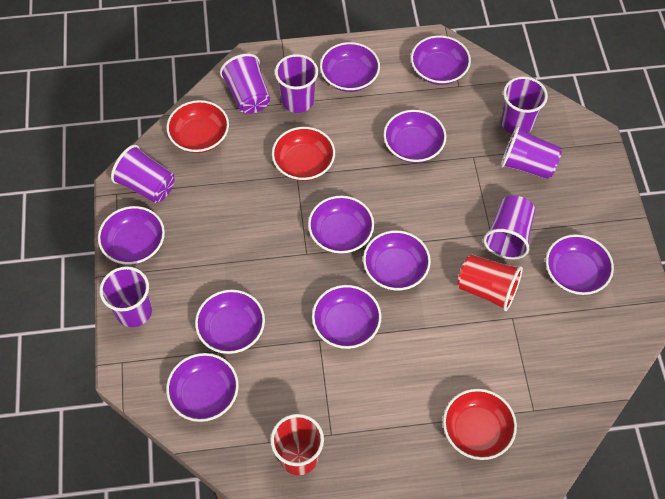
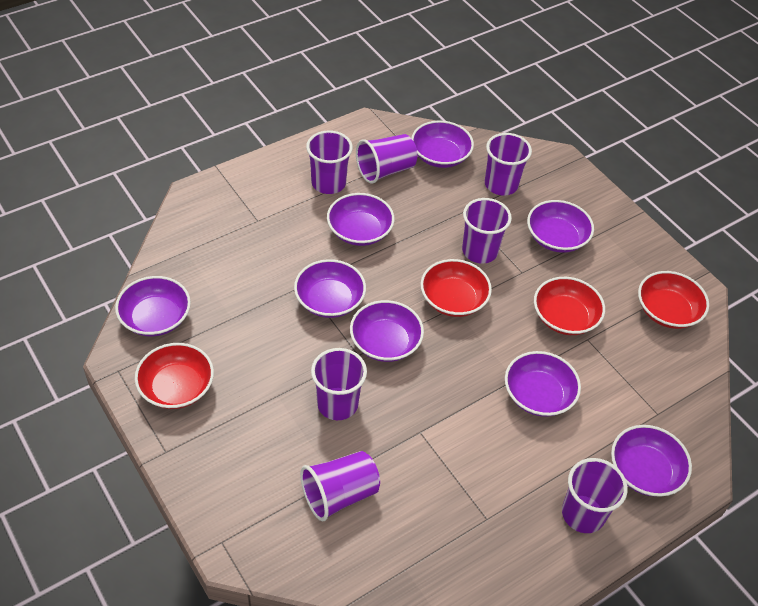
purple bowl: 10 -> 8
red bowl: 3 -> 4
red cup: 2 -> 0

